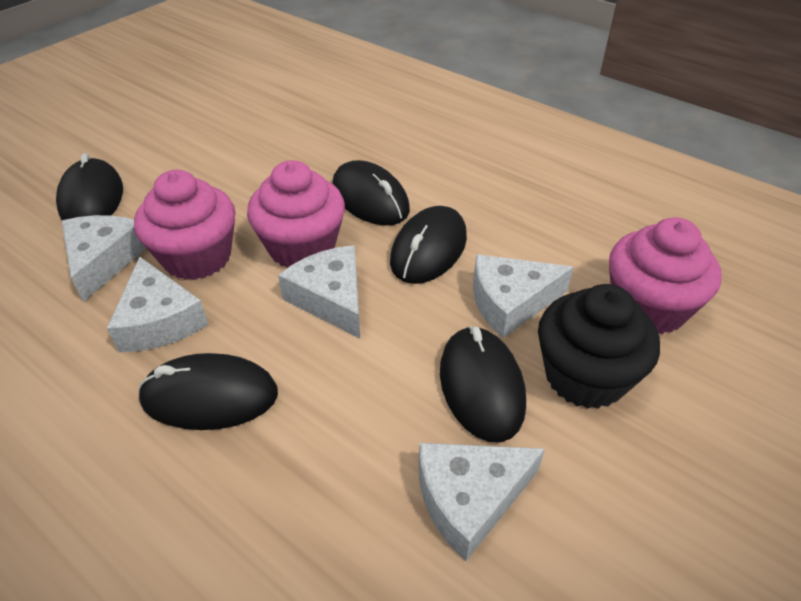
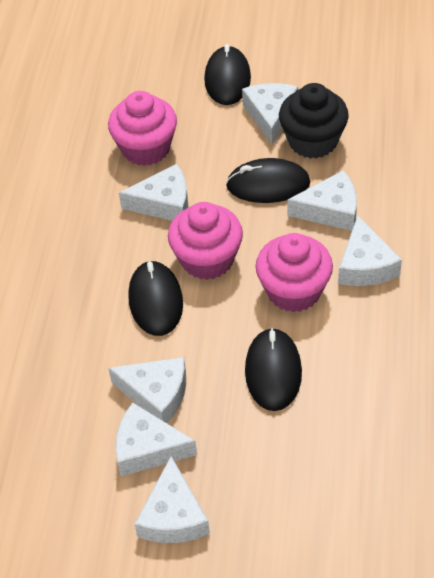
black mouse: 5 -> 4
white cheese: 5 -> 7

